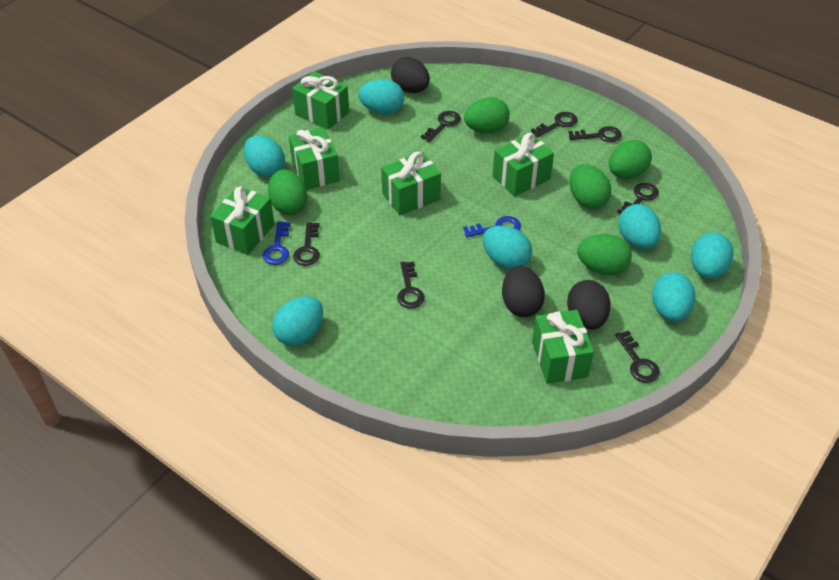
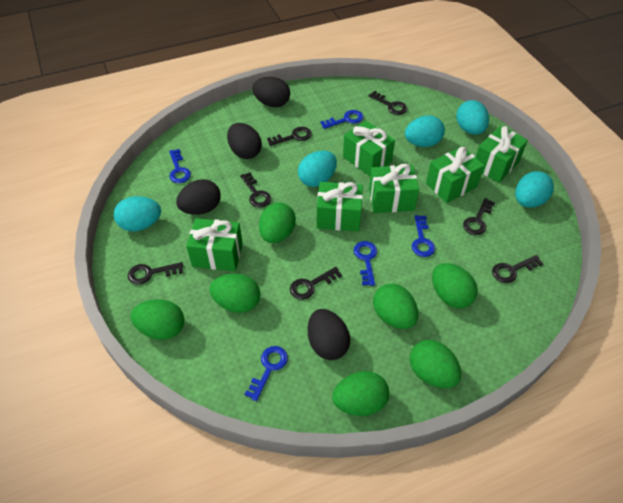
black egg: 3 -> 4
blue key: 2 -> 5
green egg: 5 -> 7
turquoise egg: 7 -> 5

